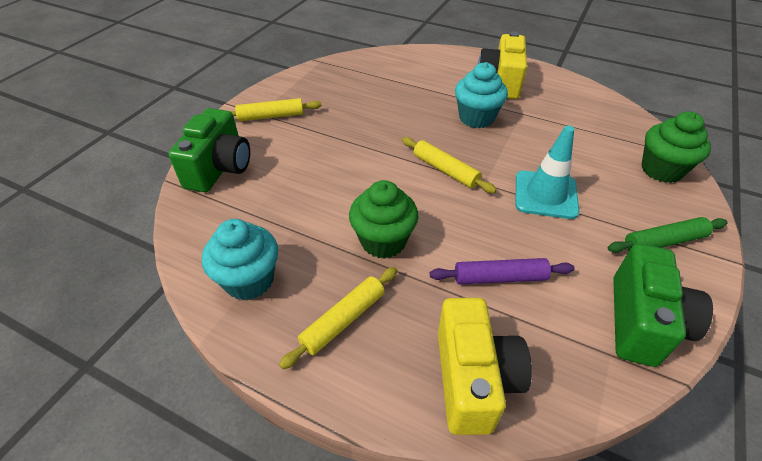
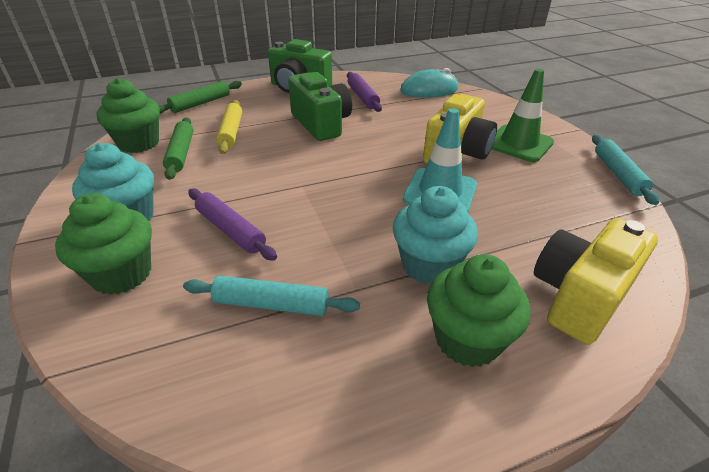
green cupcake: 2 -> 3
green rolling pin: 1 -> 2
green traffic cone: 0 -> 1
purple rolling pin: 1 -> 2
turquoise mouse: 0 -> 1
turquoise rolling pin: 0 -> 2
yellow rolling pin: 3 -> 1

